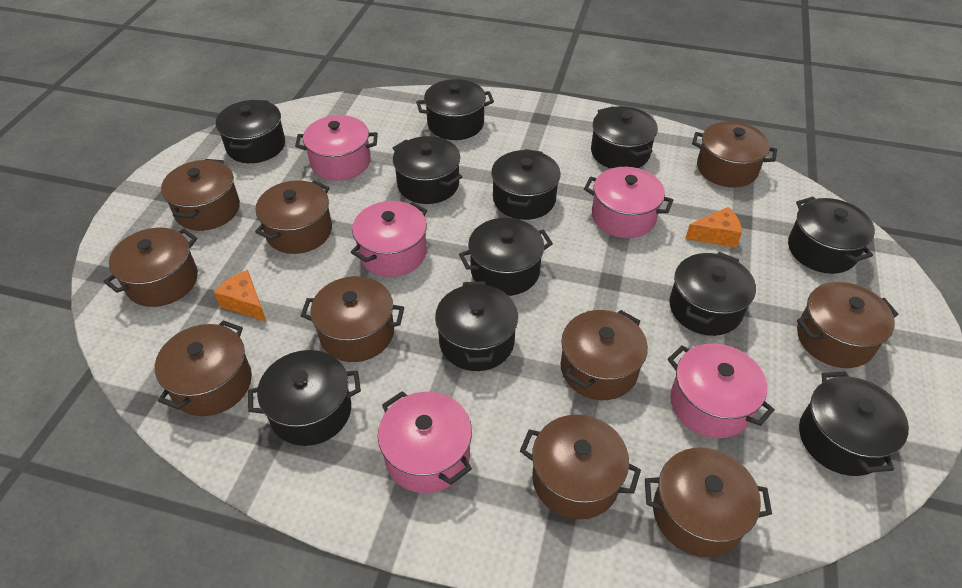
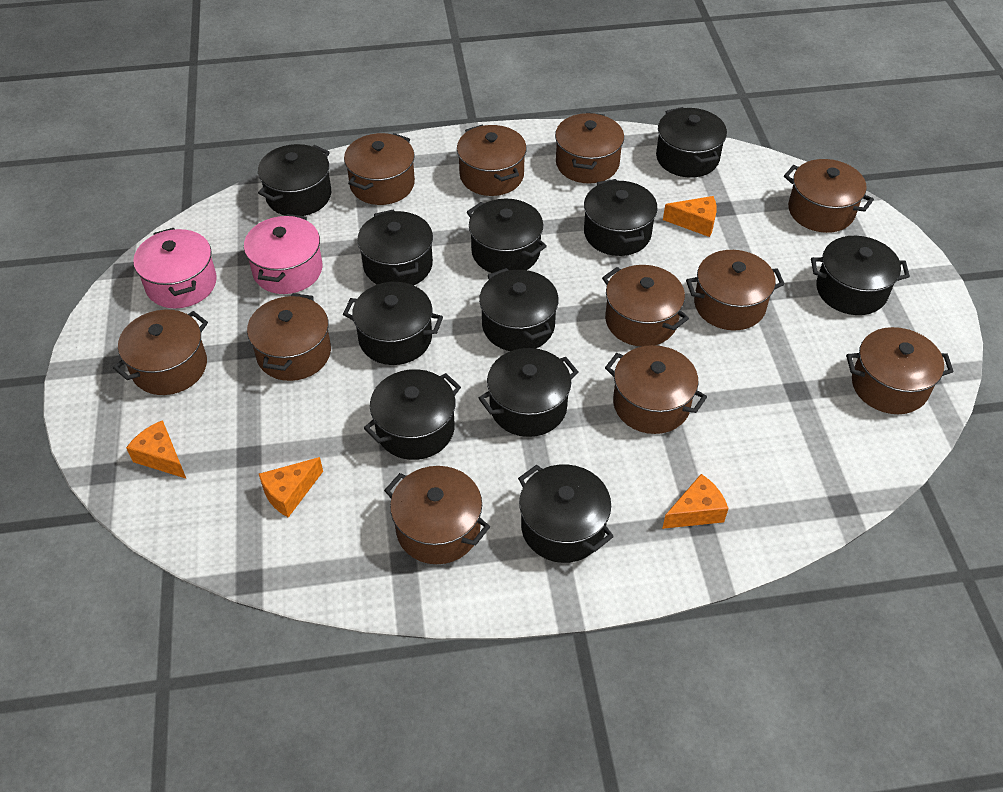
brown pot: 10 -> 11
orange cheese: 2 -> 4
pink pot: 5 -> 2

